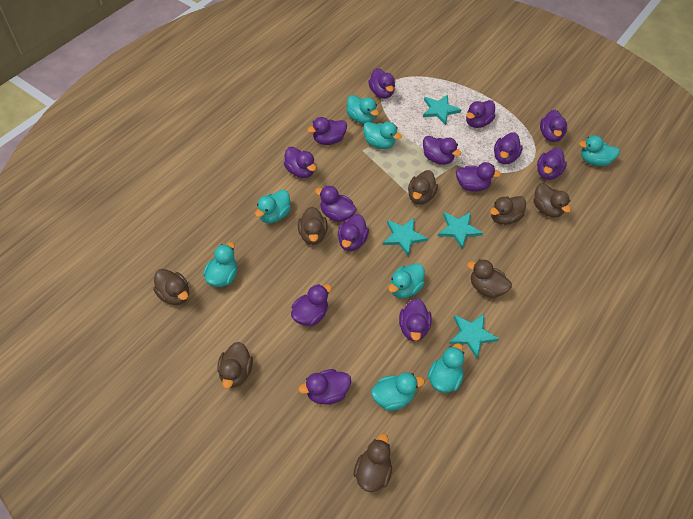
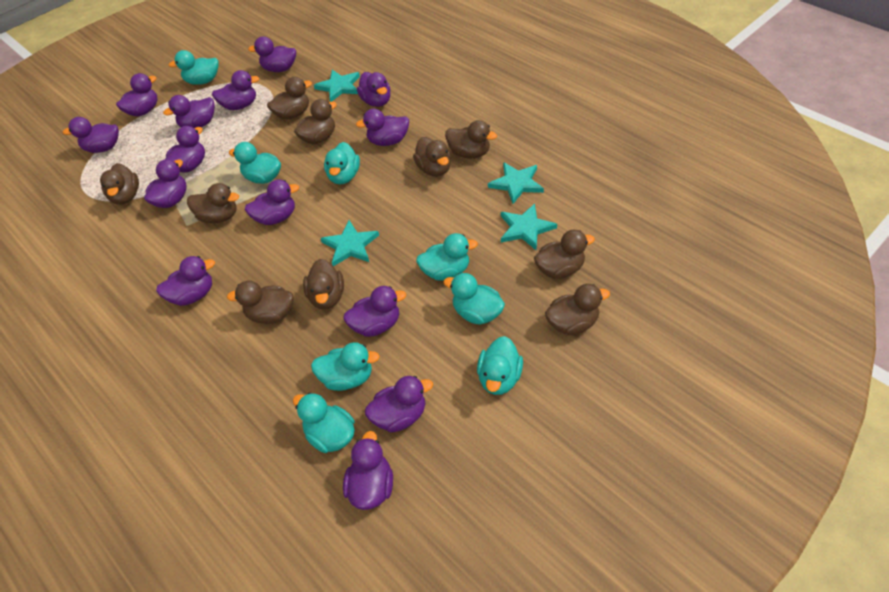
brown duck: 8 -> 10

